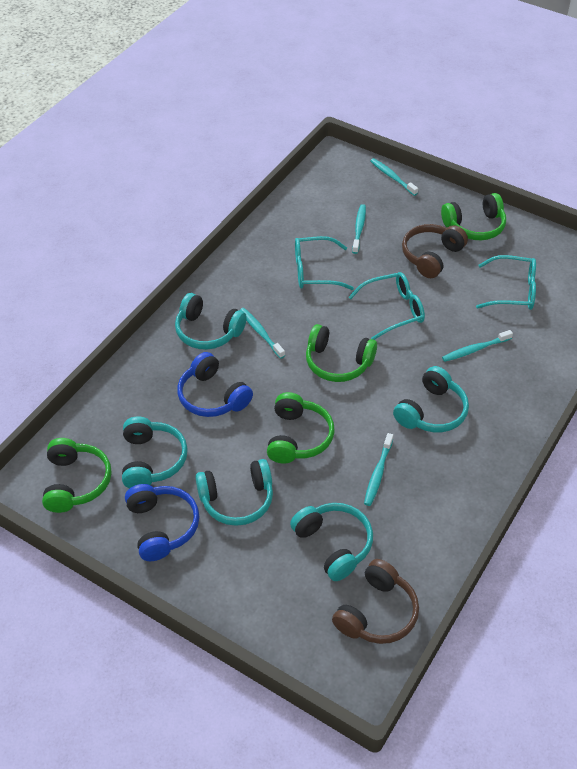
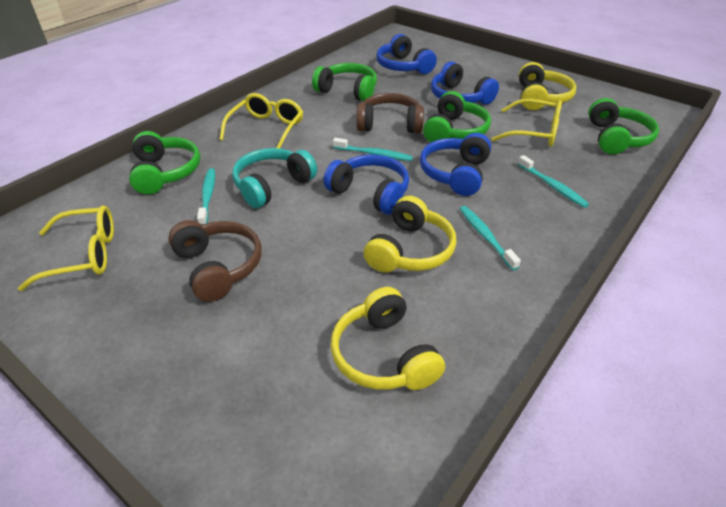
blue headphones: 2 -> 4
turquoise glasses: 3 -> 0
turquoise headphones: 5 -> 1
turquoise toothbrush: 5 -> 4
yellow glasses: 0 -> 3
yellow headphones: 0 -> 3

